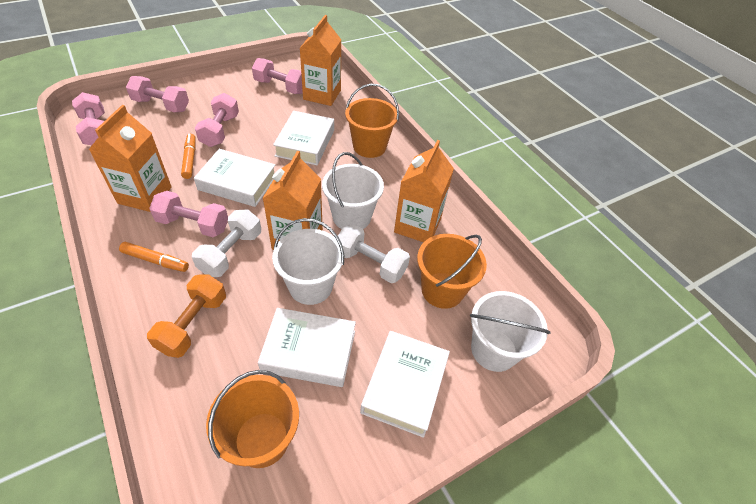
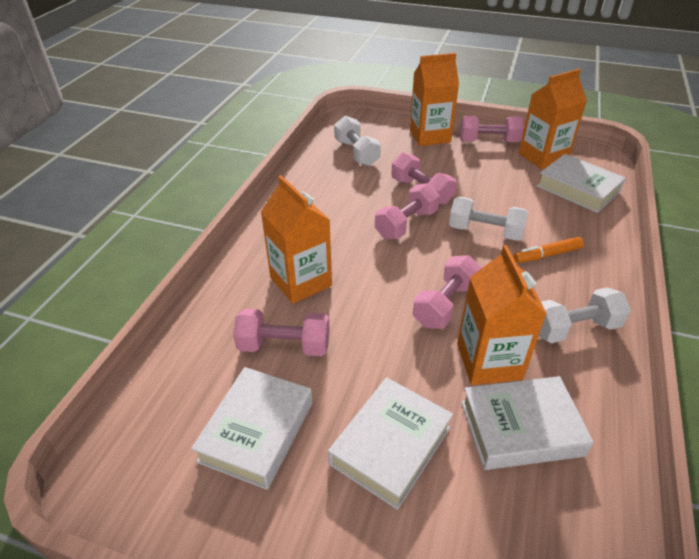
orange bucket: 3 -> 0
orange dumbbell: 1 -> 0
orange marker: 2 -> 1
white bucket: 3 -> 0
white dumbbell: 2 -> 3

